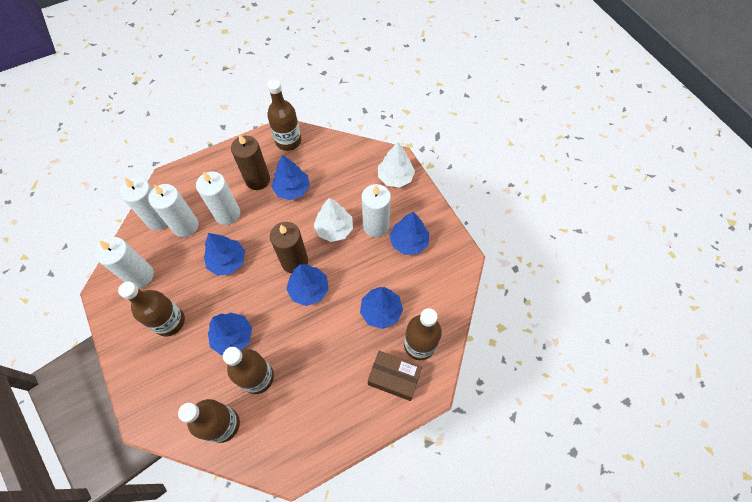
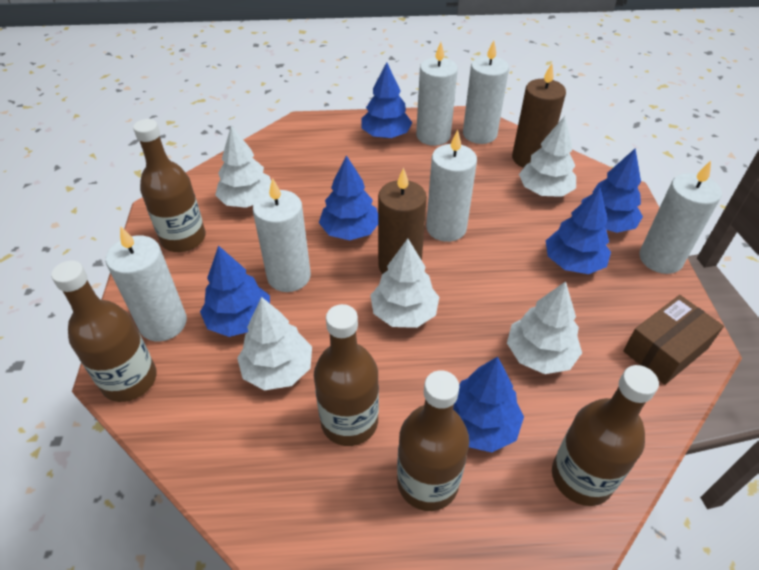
white candle: 5 -> 6
white tree: 2 -> 5

